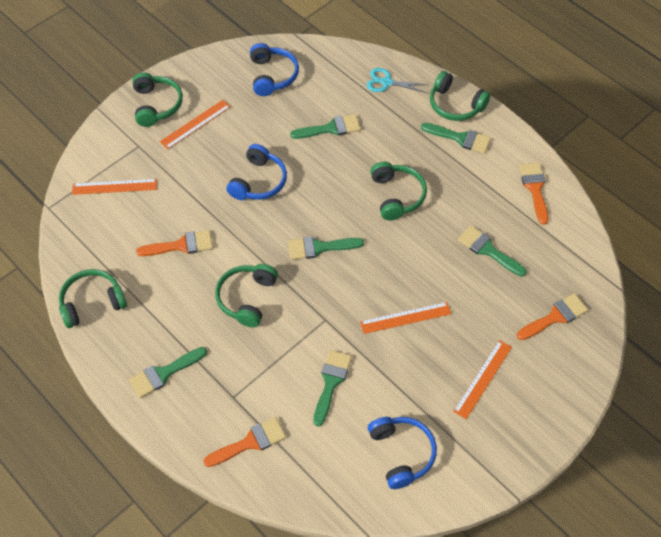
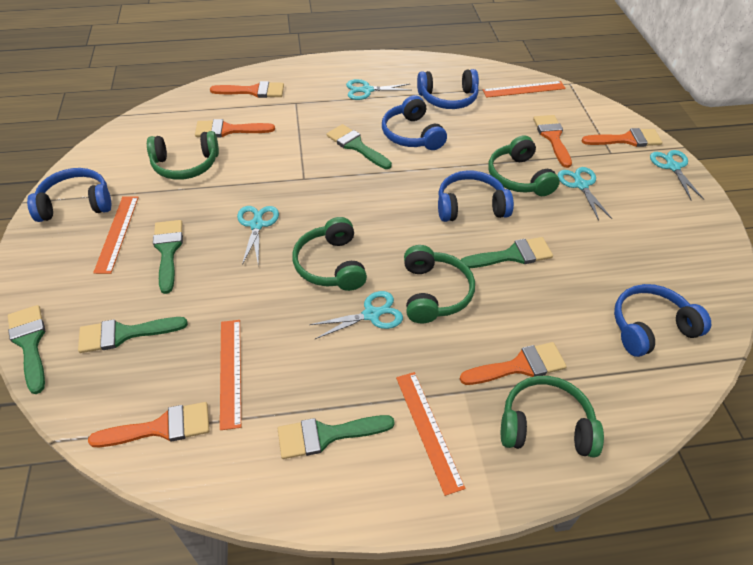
blue headphones: 3 -> 5
orange brush: 4 -> 6
turquoise scissors: 1 -> 5

